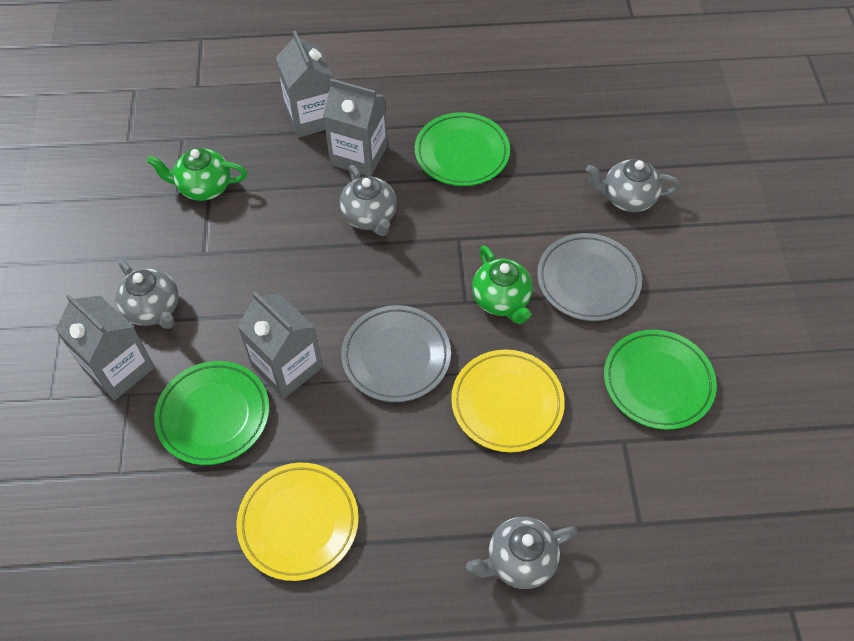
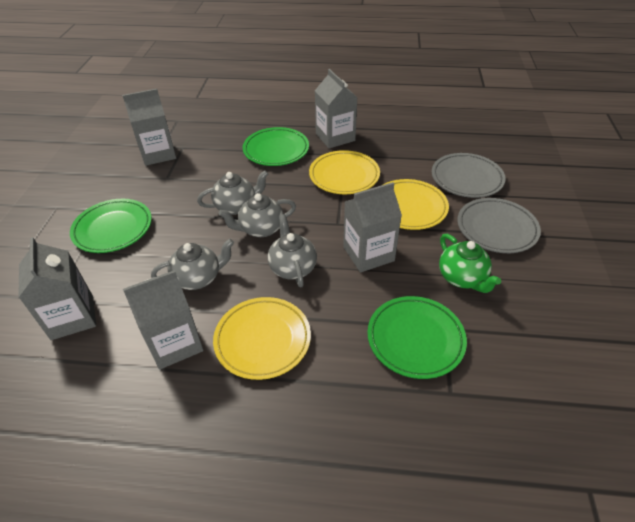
green teapot: 2 -> 1
grey carton: 4 -> 5
yellow plate: 2 -> 3

